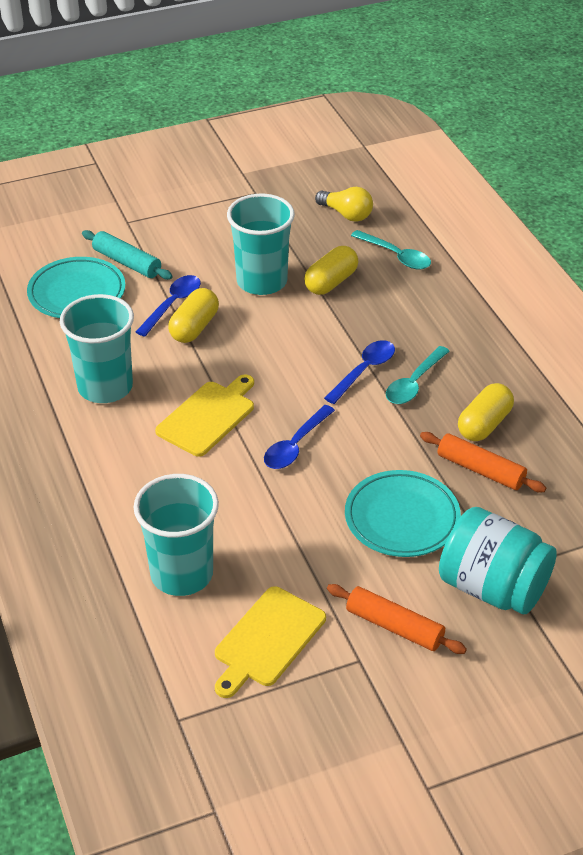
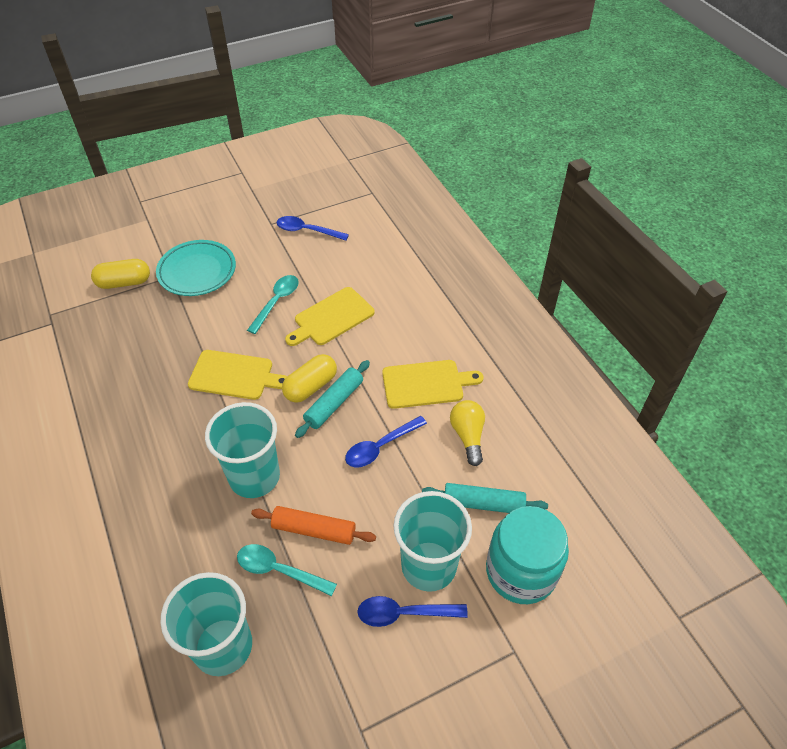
orange rolling pin: 2 -> 1
turquoise plate: 2 -> 1
turquoise rolling pin: 1 -> 2
yellow capsule: 3 -> 2
yellow cutting board: 2 -> 3

